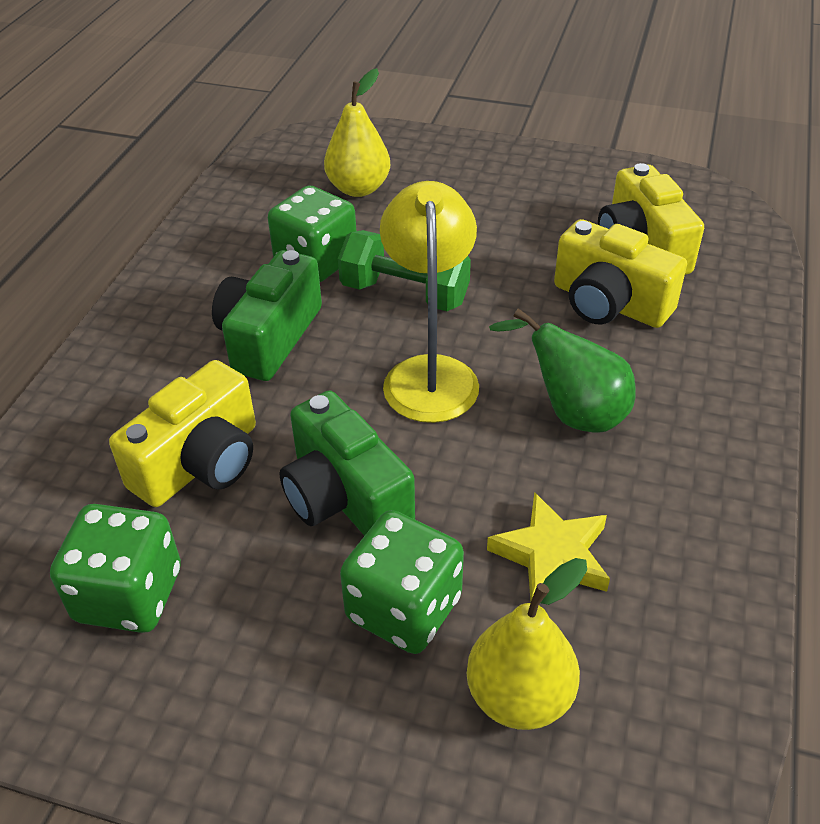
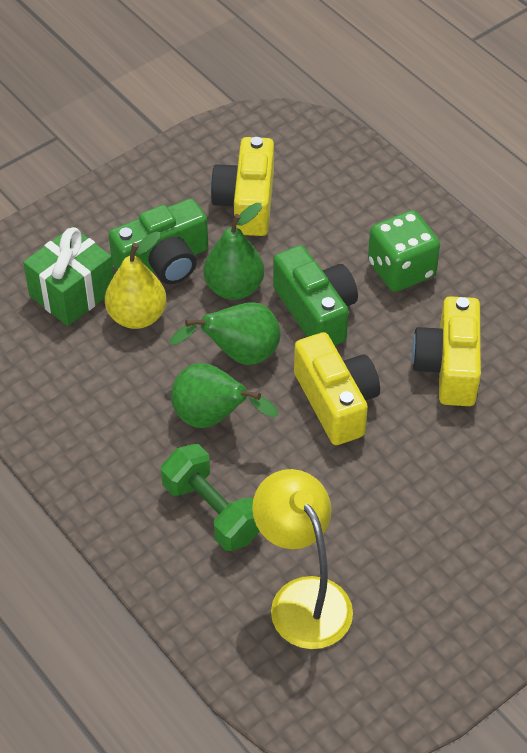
green dice: 3 -> 1
green gift: 0 -> 1
green pear: 1 -> 3
yellow pear: 2 -> 1
yellow star: 1 -> 0

